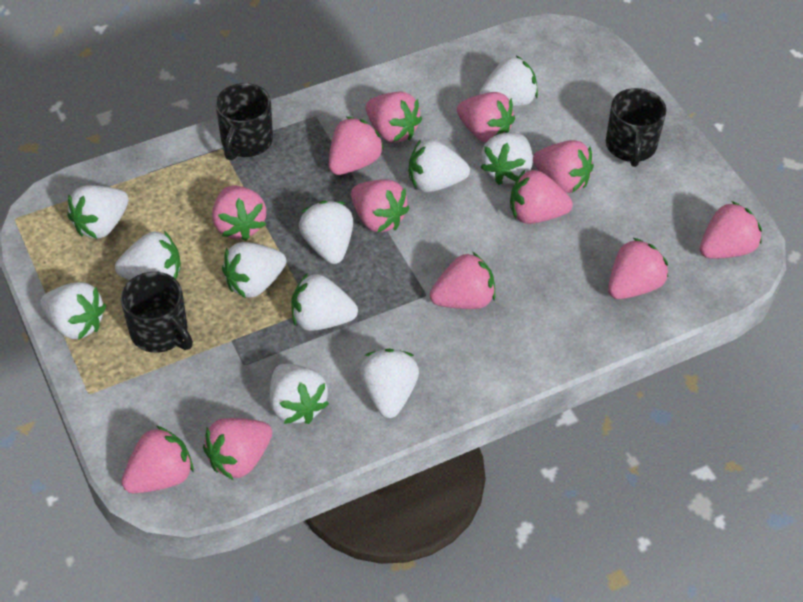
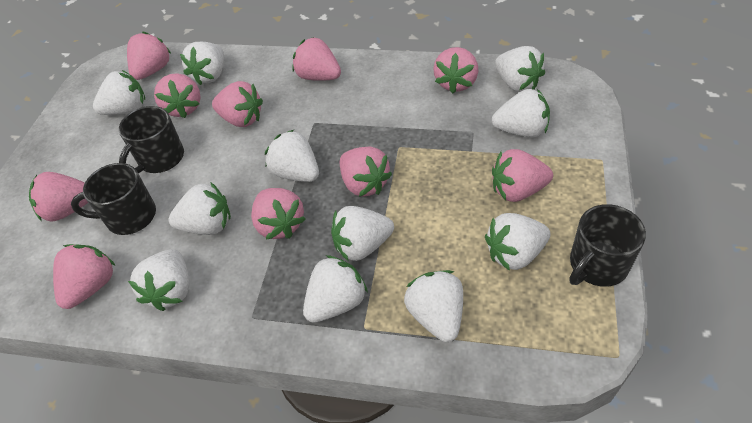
pink strawberry: 12 -> 10

